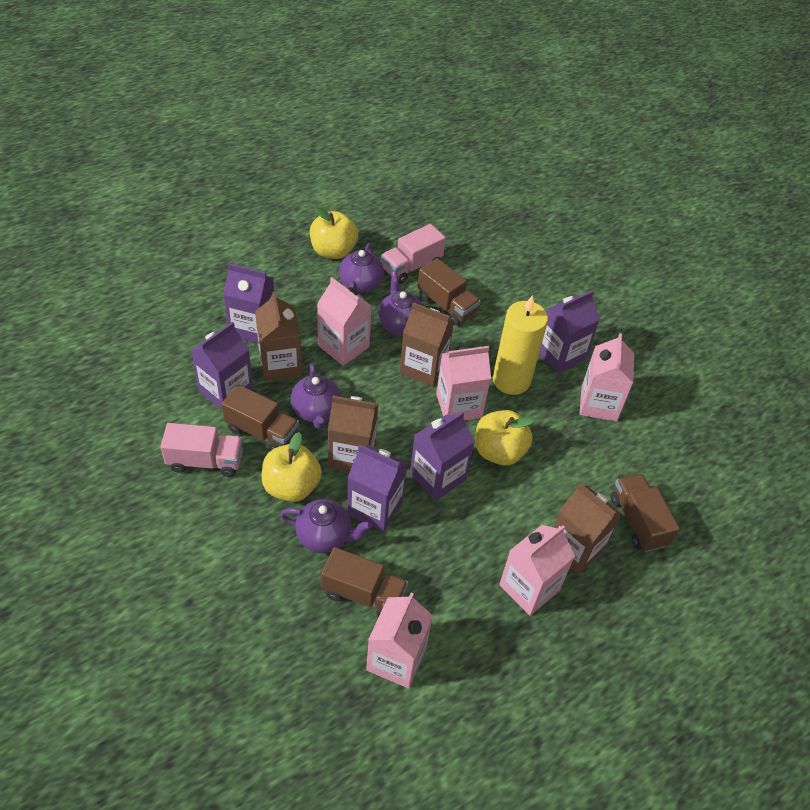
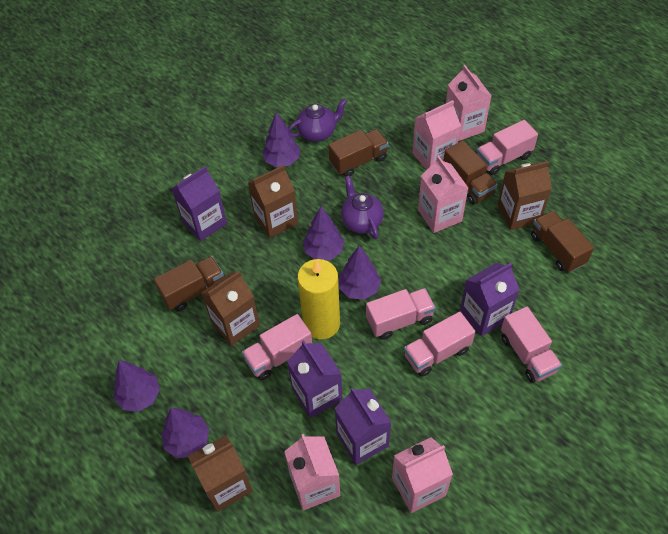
pink truck: 2 -> 5
purple carton: 5 -> 4
purple teapot: 4 -> 2
purple tree: 0 -> 5
yellow apple: 3 -> 0

